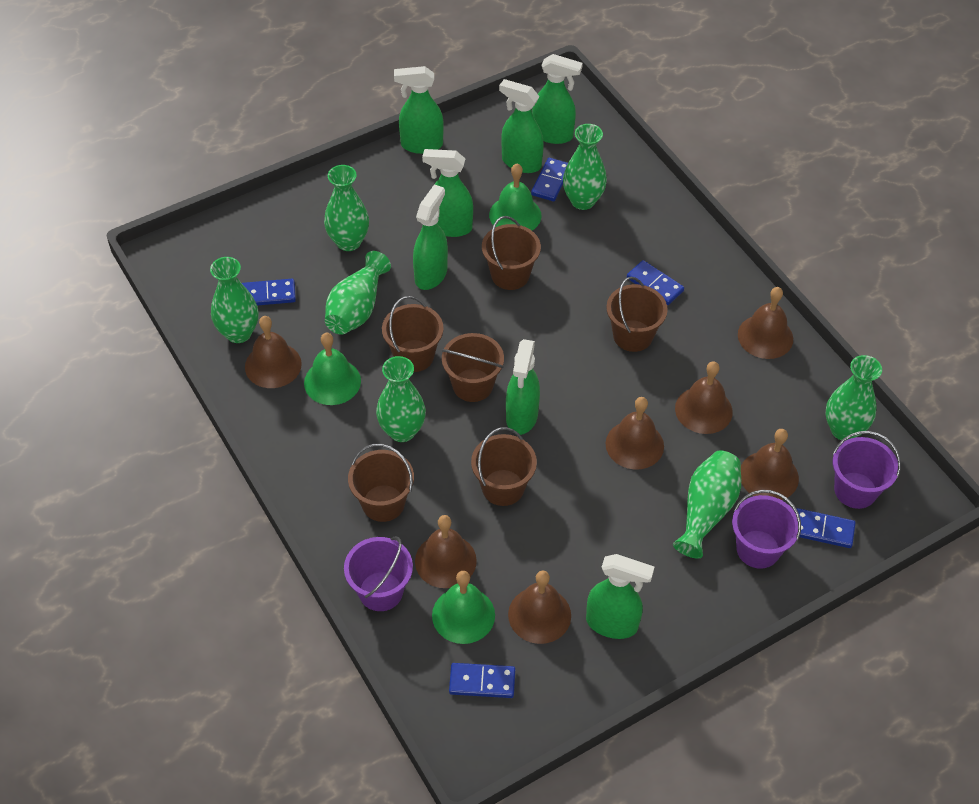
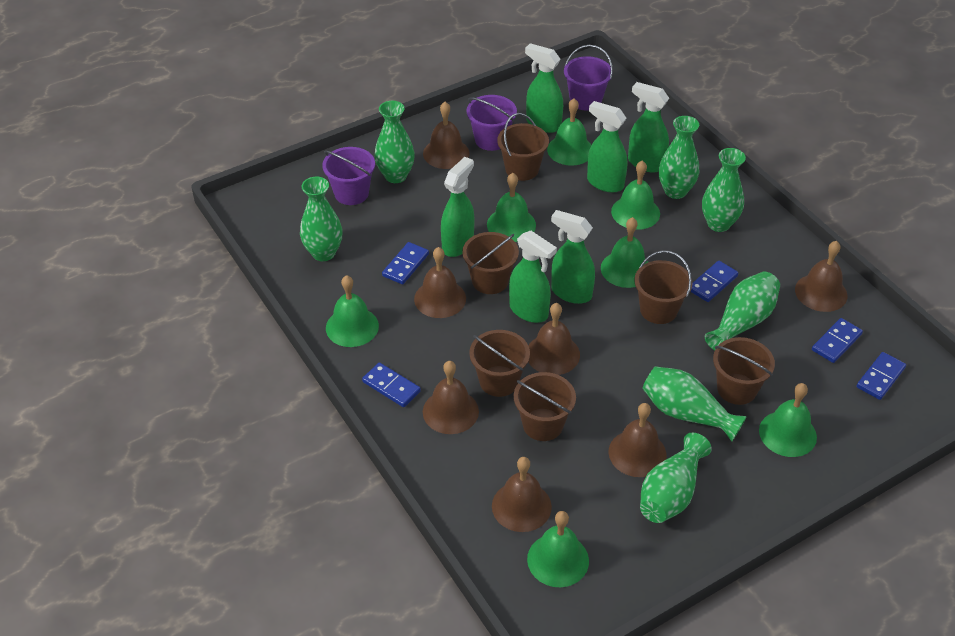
green bell: 3 -> 7
green spray bottle: 7 -> 6

